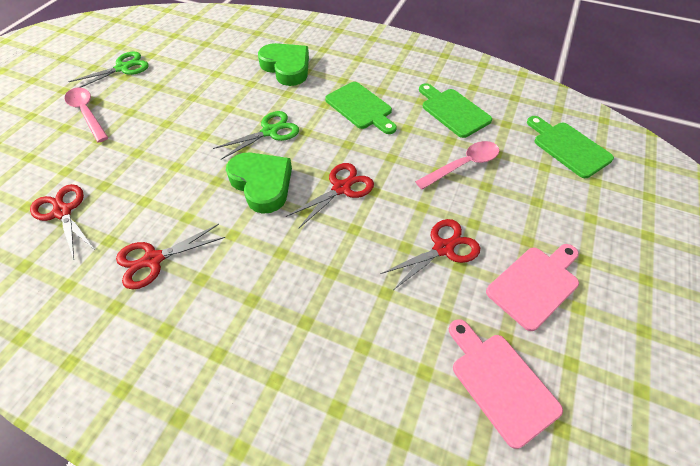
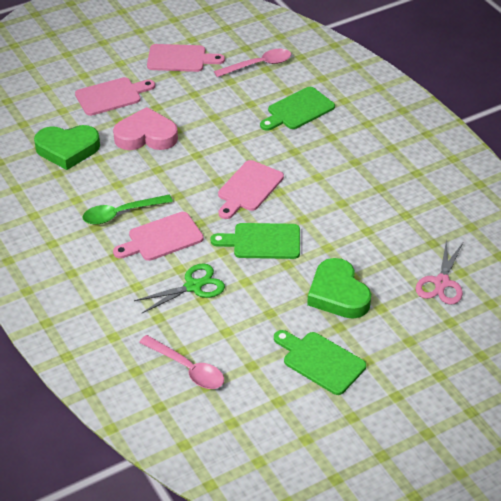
green scissors: 2 -> 1
green spoon: 0 -> 1
pink cutting board: 2 -> 4
pink heart: 0 -> 1
pink scissors: 0 -> 1
red scissors: 4 -> 0

